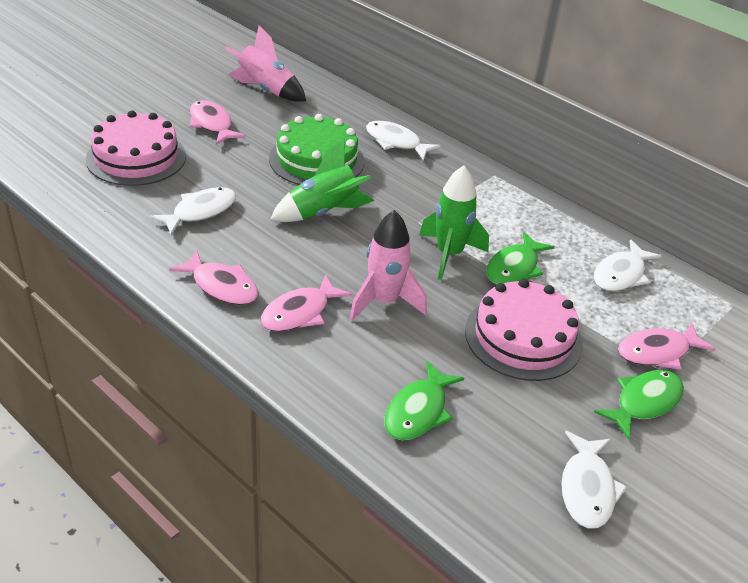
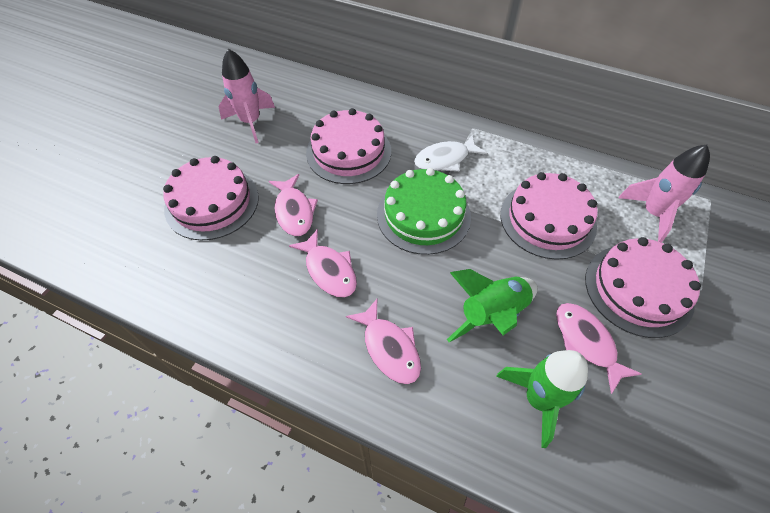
green fish: 3 -> 0
pink cake: 2 -> 4
white fish: 4 -> 1

